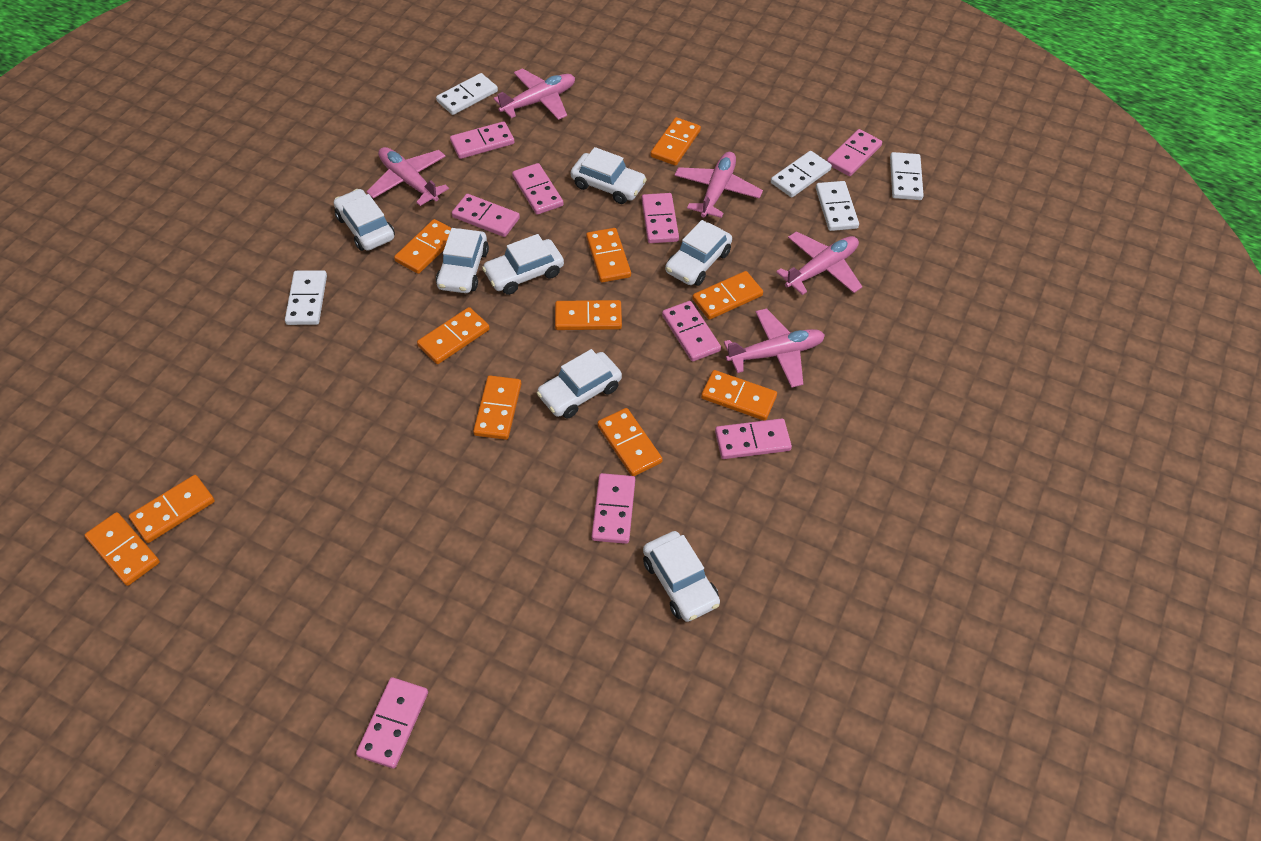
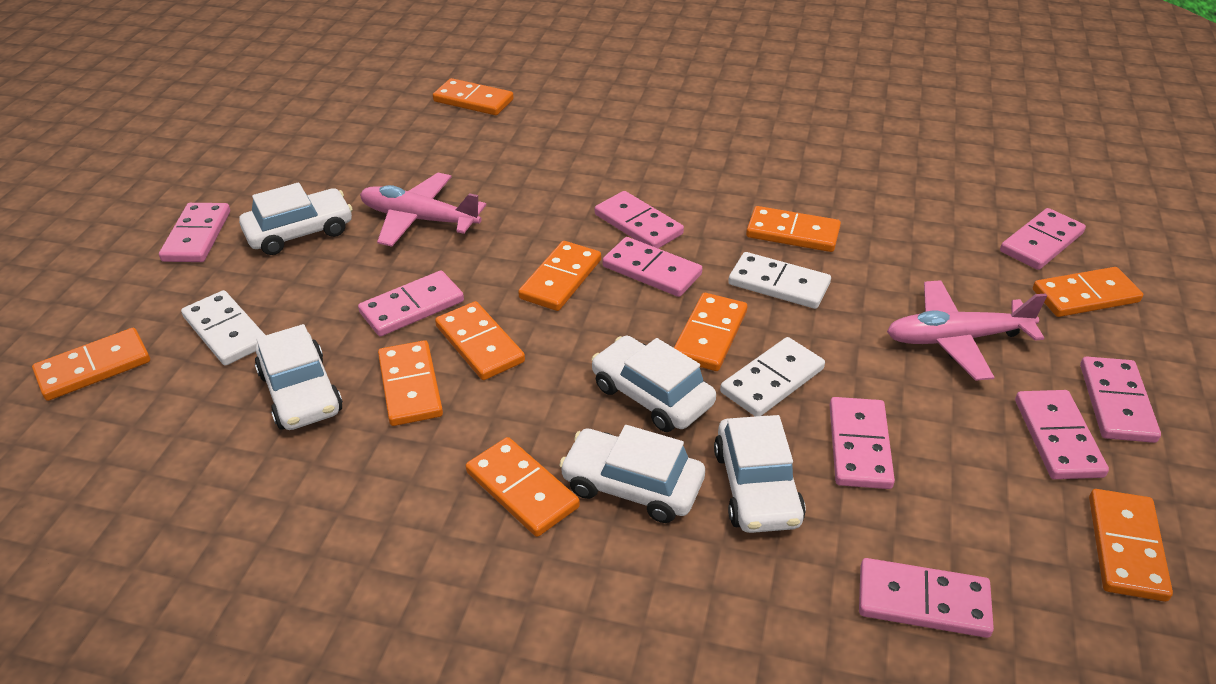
orange domino: 11 -> 10
pink plane: 5 -> 2
white car: 7 -> 5
white domino: 5 -> 3

